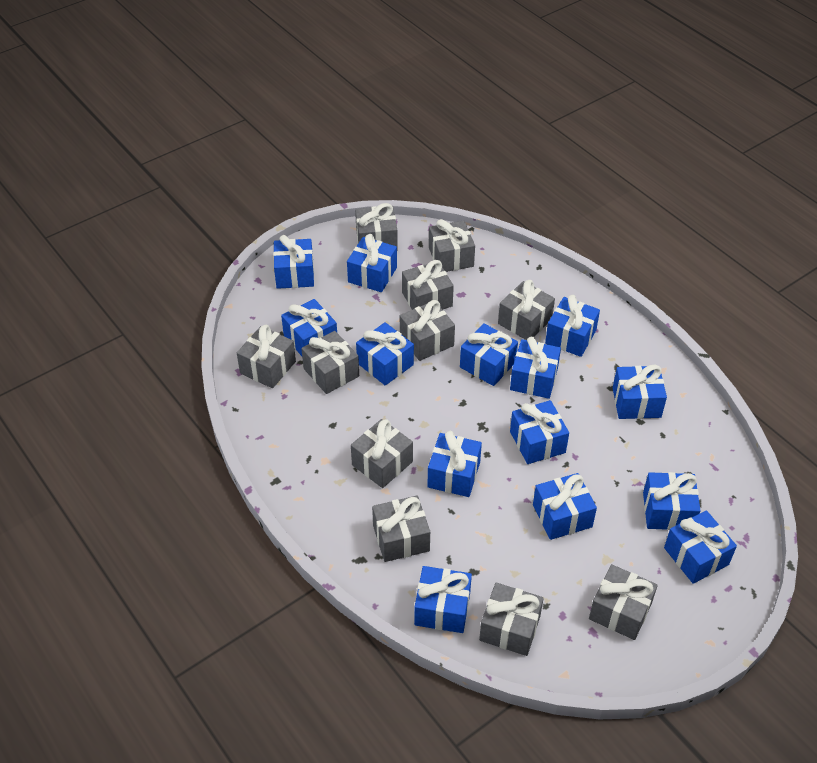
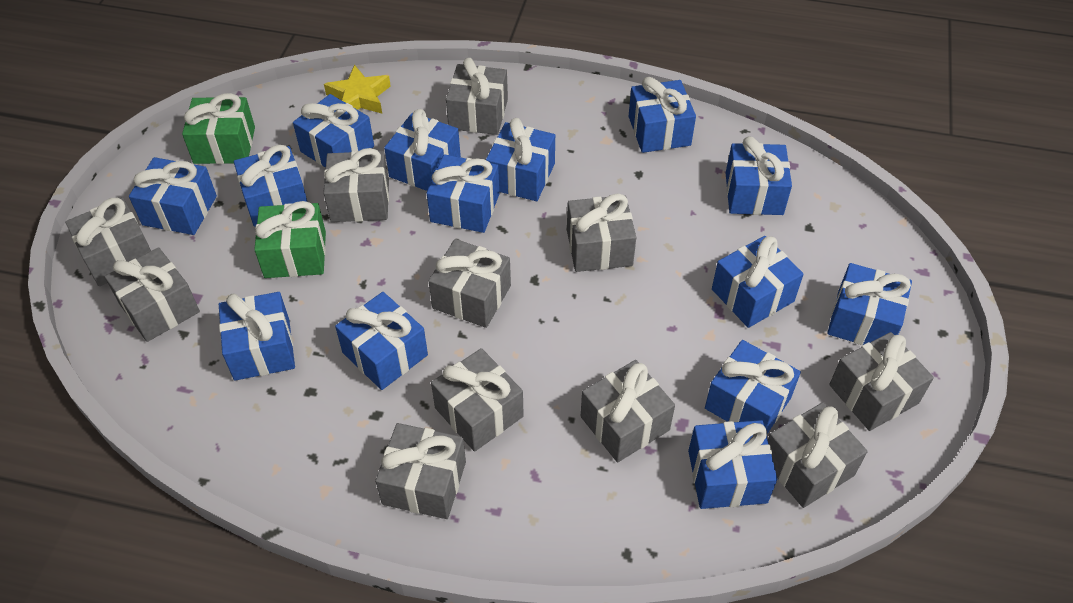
green gift: 0 -> 2
yellow star: 0 -> 1

